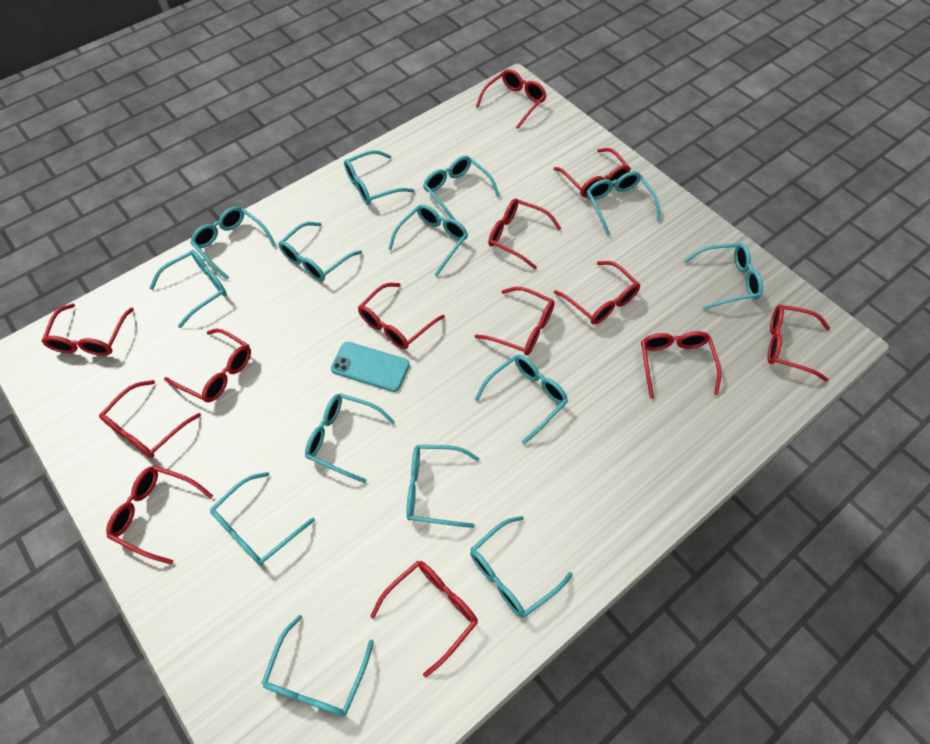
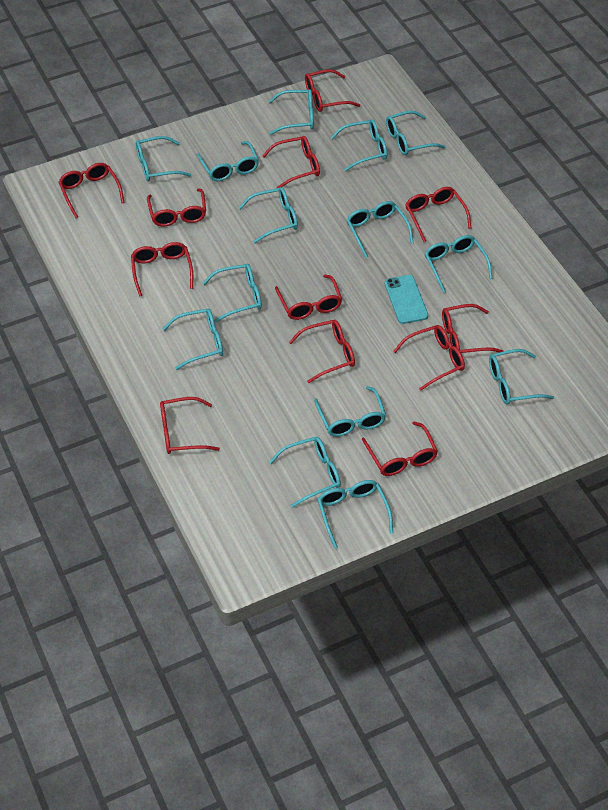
red glasses: 13 -> 12

